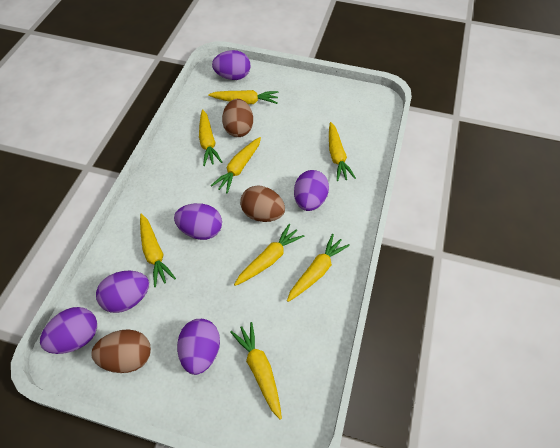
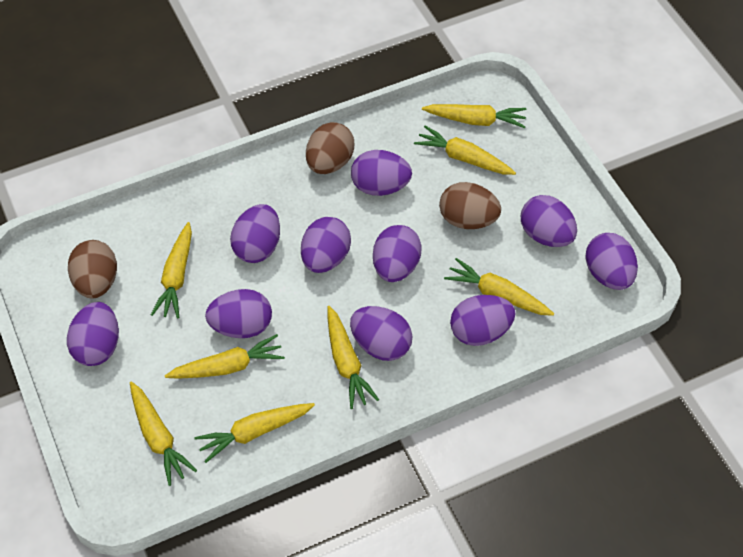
purple egg: 6 -> 10

